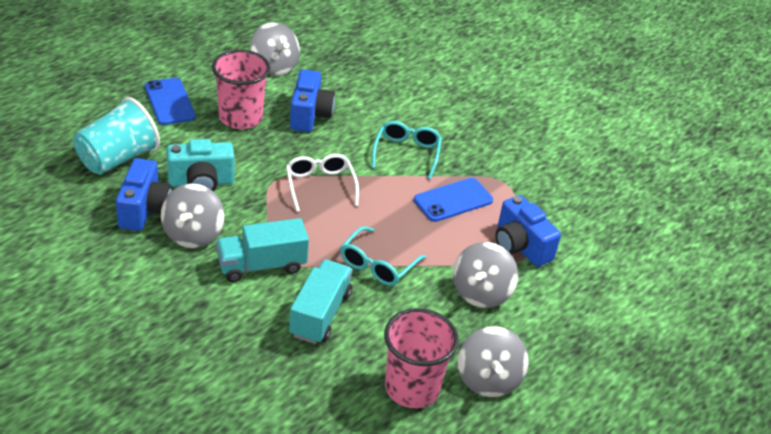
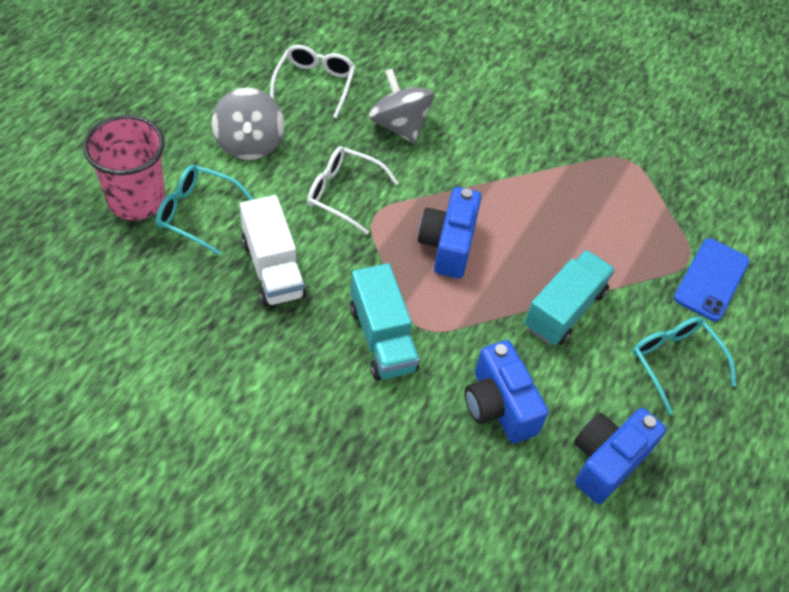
blue phone: 2 -> 1
grey spinning top: 4 -> 2
pink cup: 2 -> 1
turquoise camera: 1 -> 0
turquoise cup: 1 -> 0
white glasses: 1 -> 2
white truck: 0 -> 1

